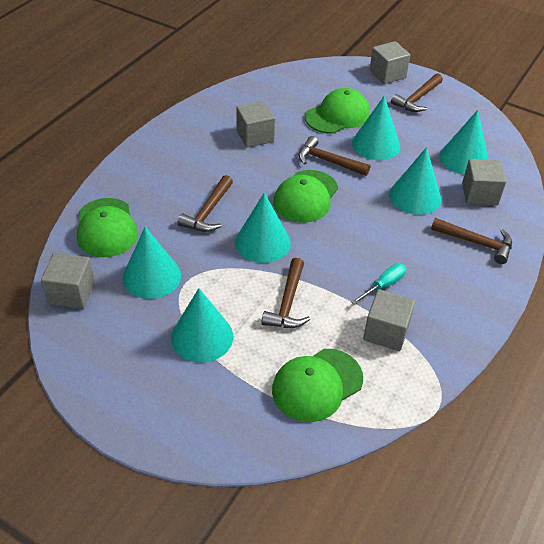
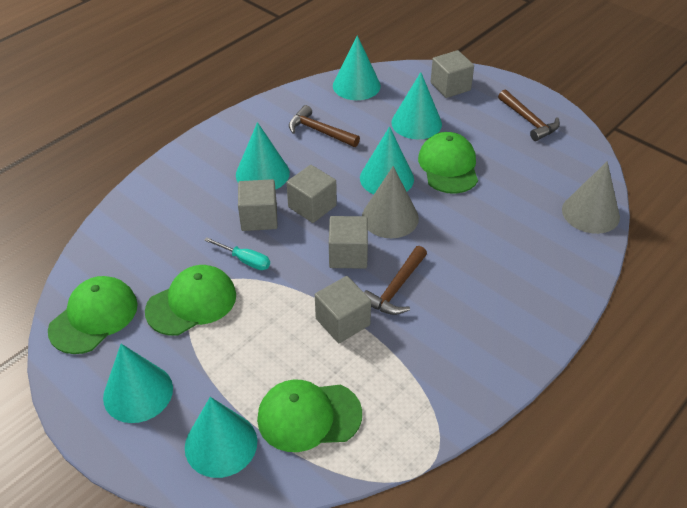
brown hammer: 5 -> 3
grey cone: 0 -> 2

